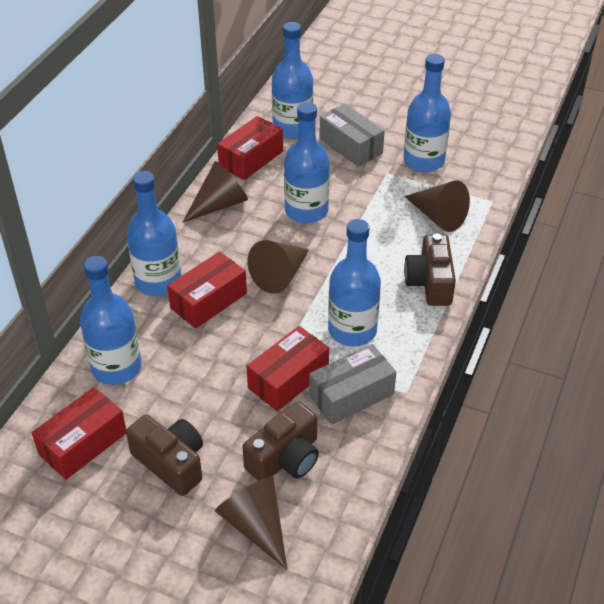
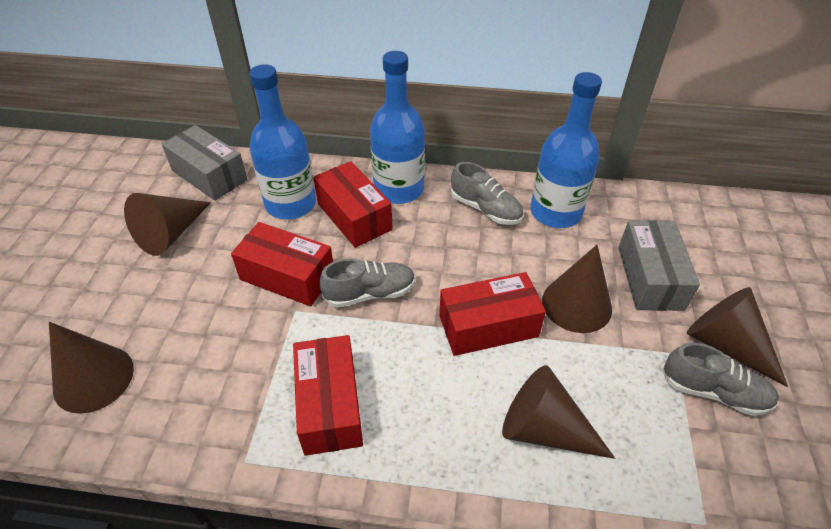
blue bottle: 6 -> 3
brown camera: 3 -> 0
brown cone: 4 -> 5
grey shoe: 0 -> 3

